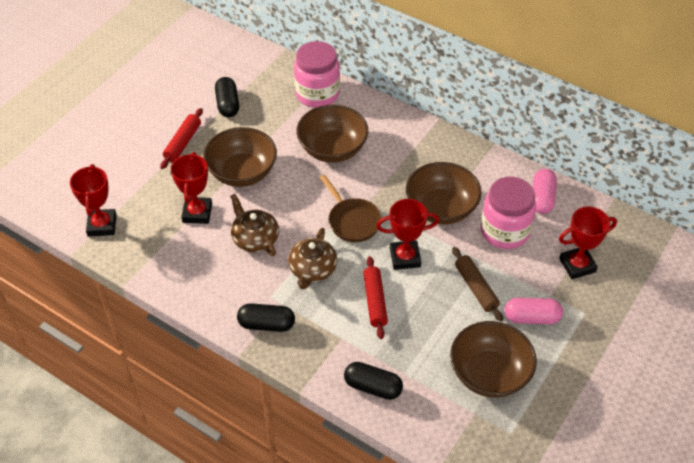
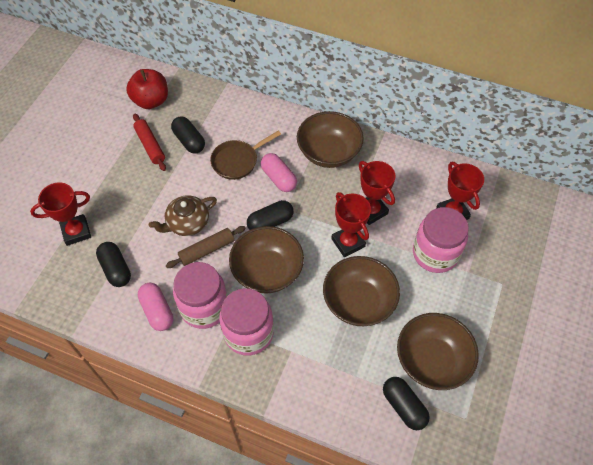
black capsule: 3 -> 4
brown teapot: 2 -> 1
pink jar: 2 -> 3
red apple: 0 -> 1
red rolling pin: 2 -> 1

